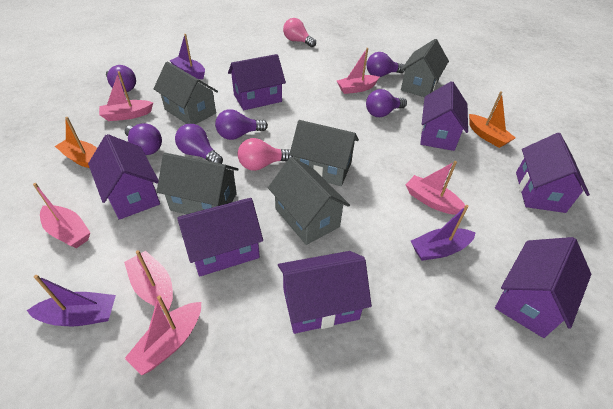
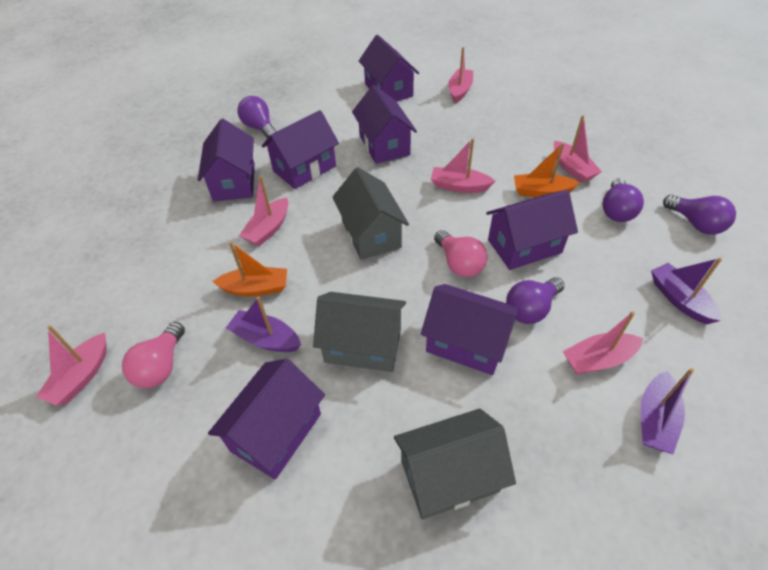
grey house: 5 -> 3
purple light bulb: 6 -> 4

